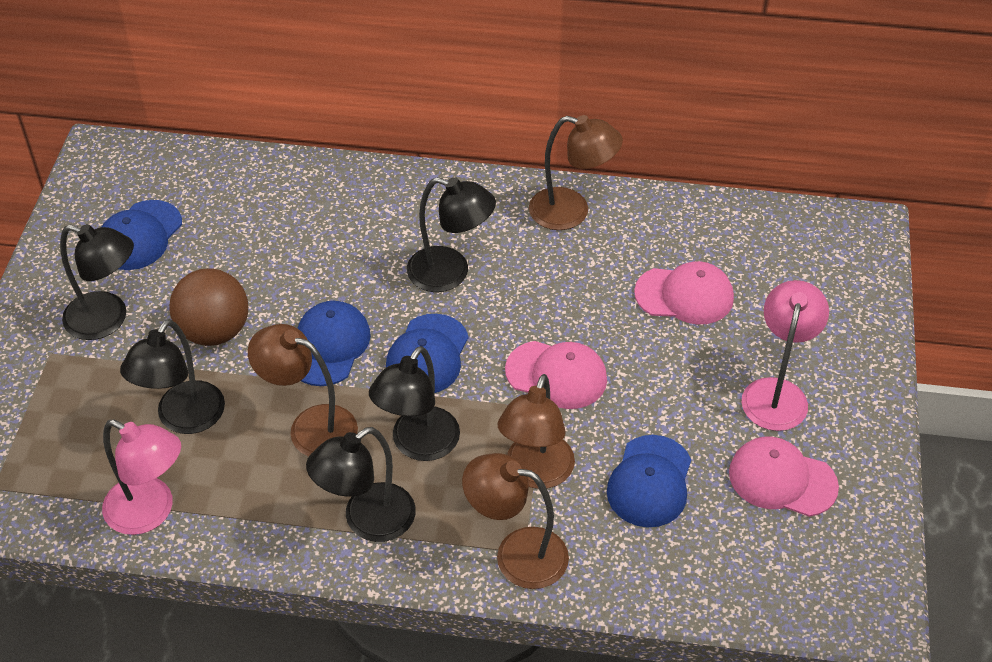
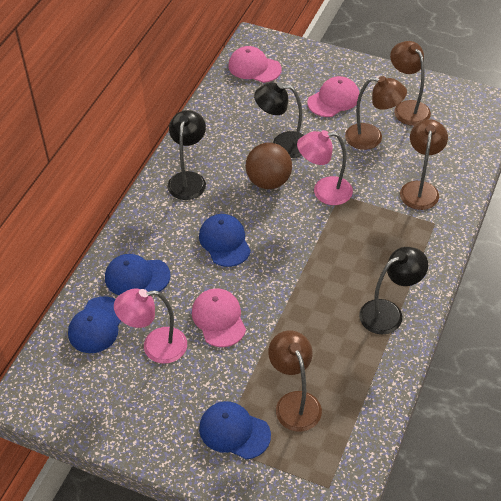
black lamp: 5 -> 3

